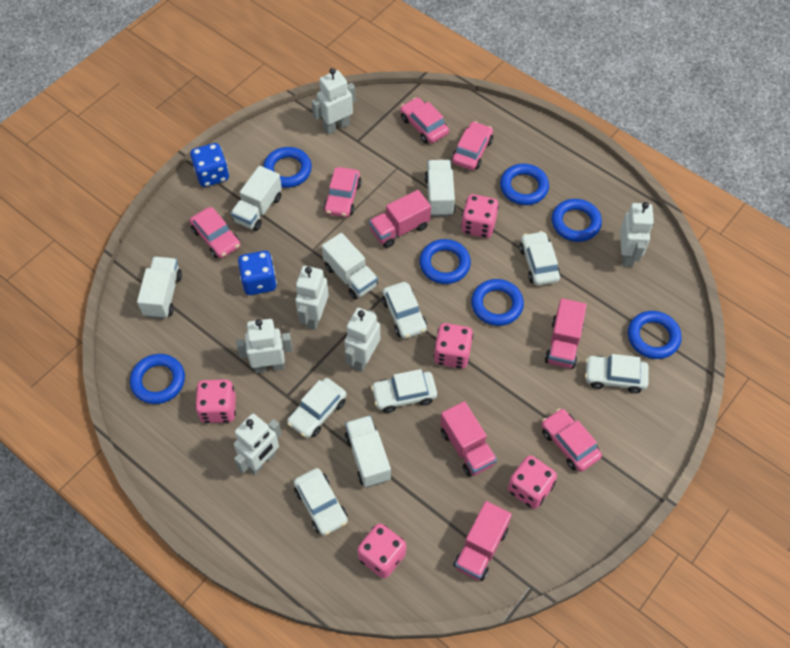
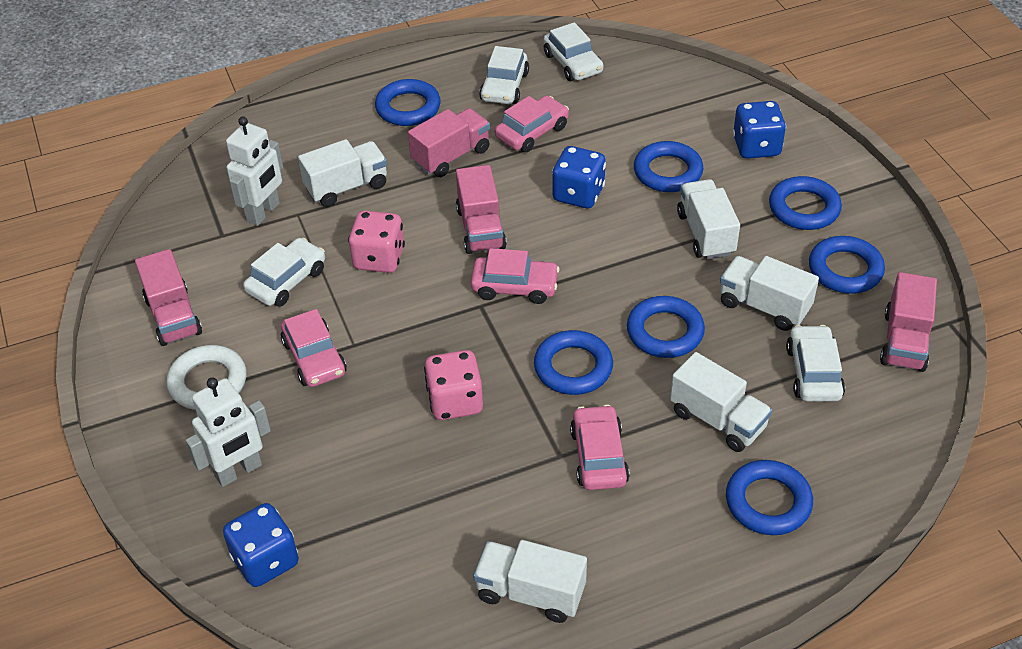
blue dice: 2 -> 3
pink car: 5 -> 4
pink dice: 5 -> 2
white car: 6 -> 4
white ring: 0 -> 1
white robot: 6 -> 2

